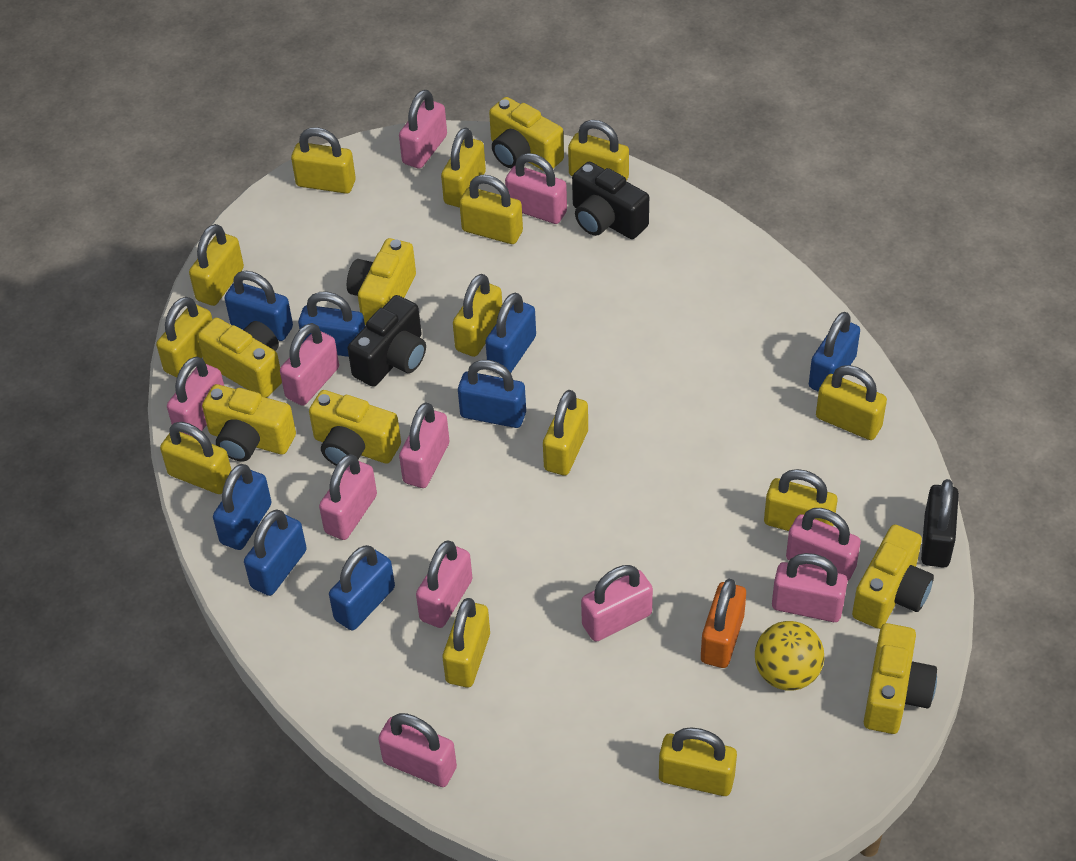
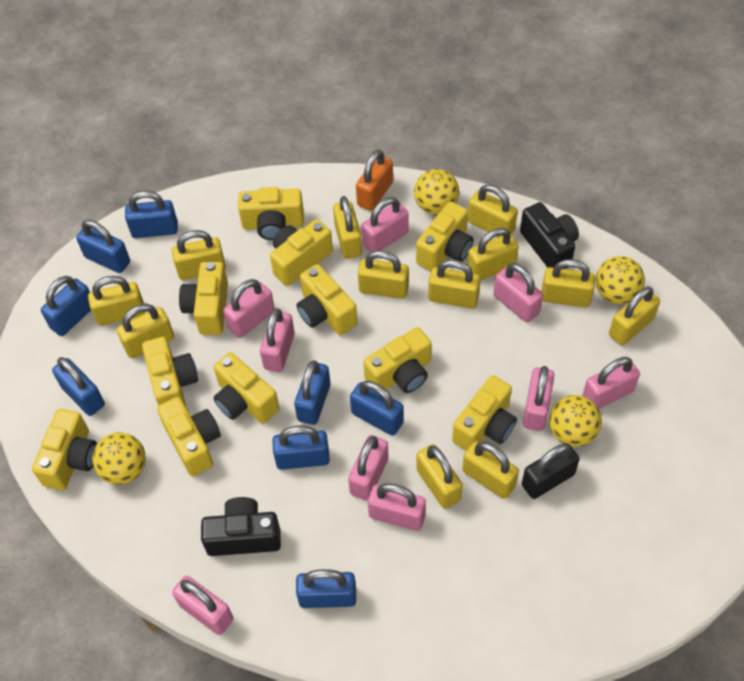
pink padlock: 11 -> 9
yellow ball: 1 -> 4
yellow camera: 7 -> 11
yellow padlock: 13 -> 12

